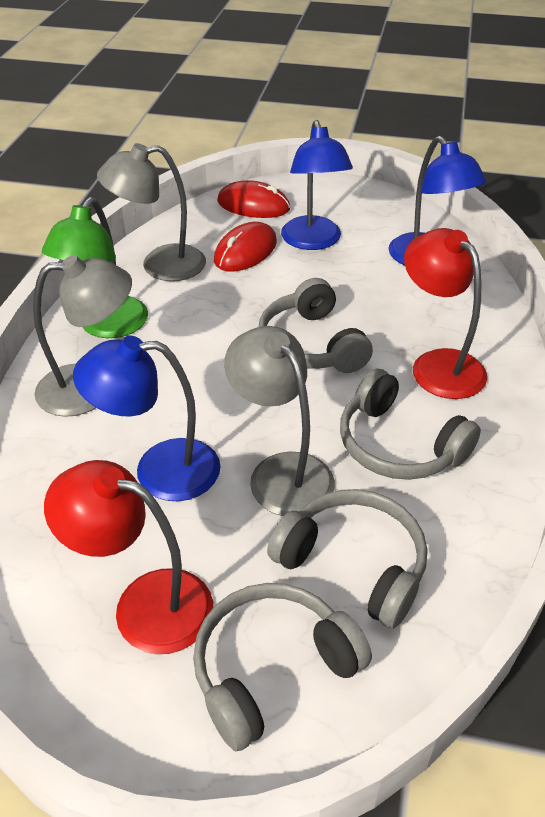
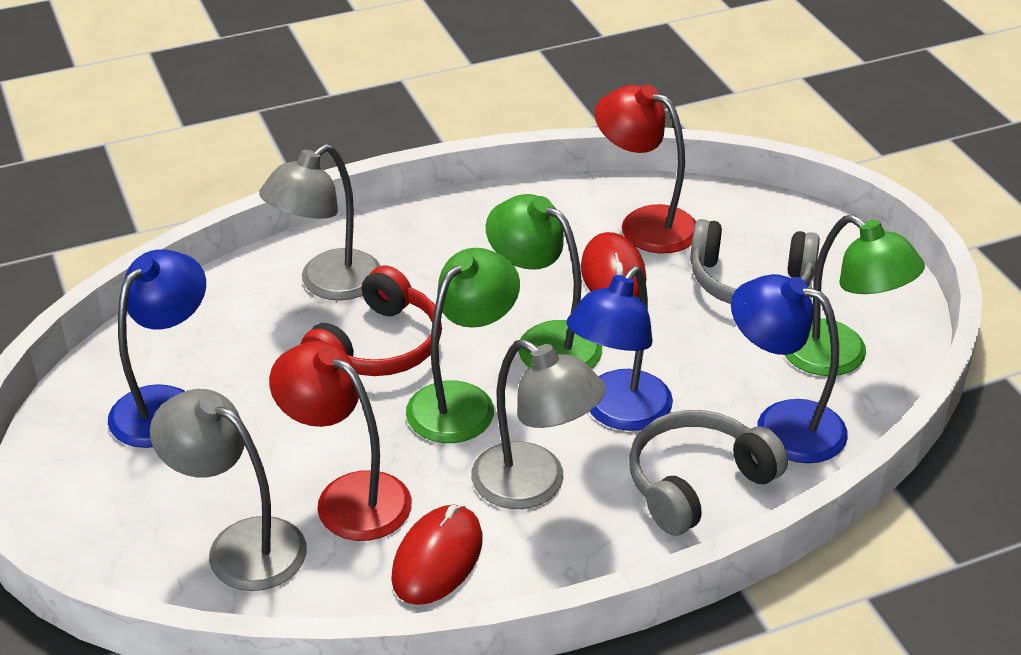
green lamp: 1 -> 3
grey headphones: 4 -> 2
red headphones: 0 -> 1

